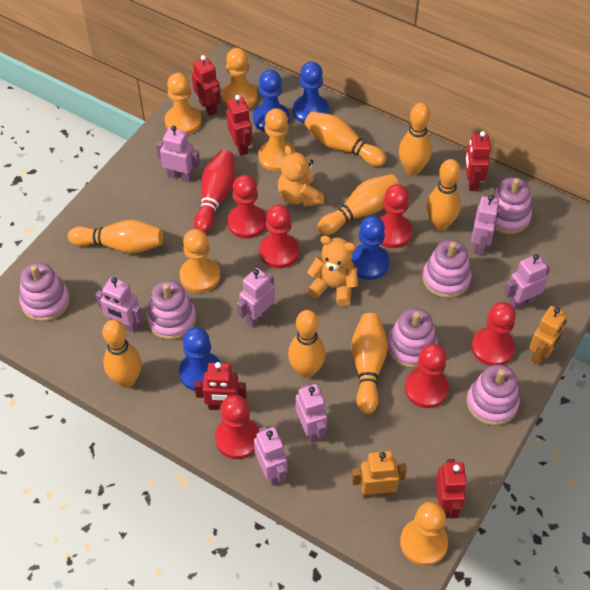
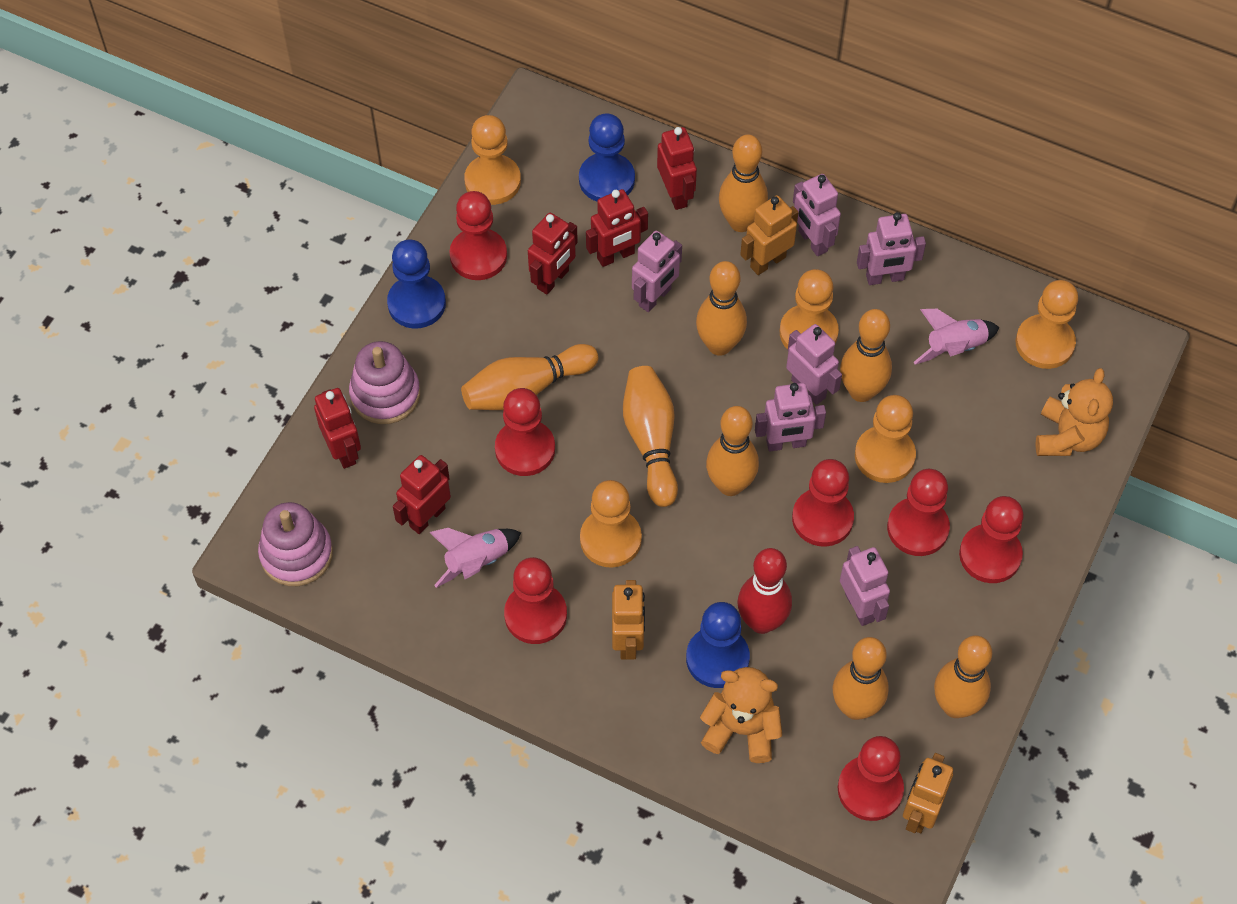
blue pawn: 4 -> 3
orange robot: 2 -> 3
pink robot: 7 -> 6
pink rocket: 0 -> 2
pink stacking toy: 6 -> 2
red pawn: 6 -> 7

